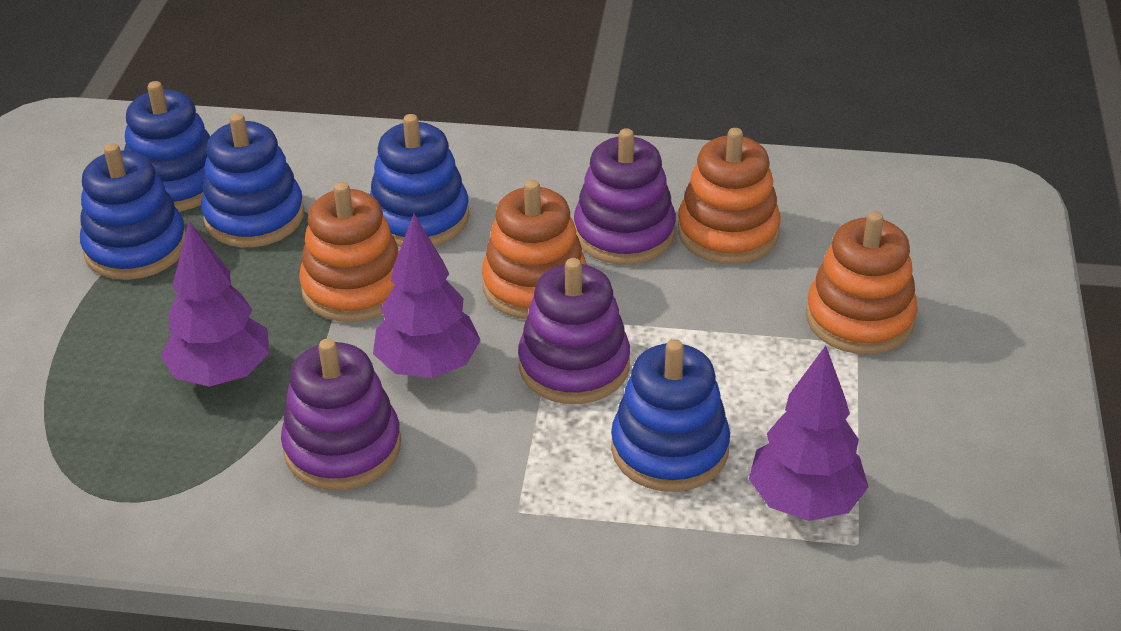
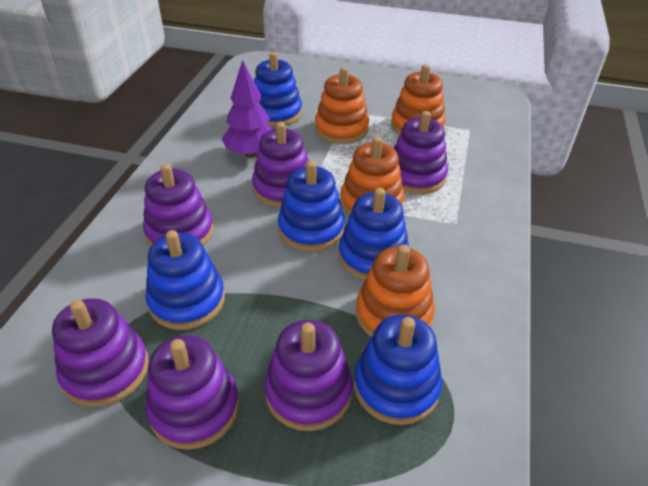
purple stacking toy: 3 -> 6
purple tree: 3 -> 1

